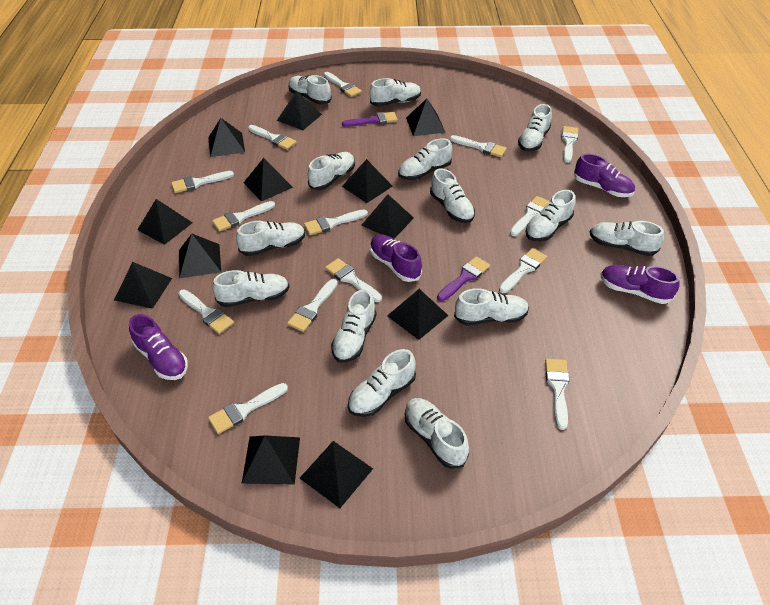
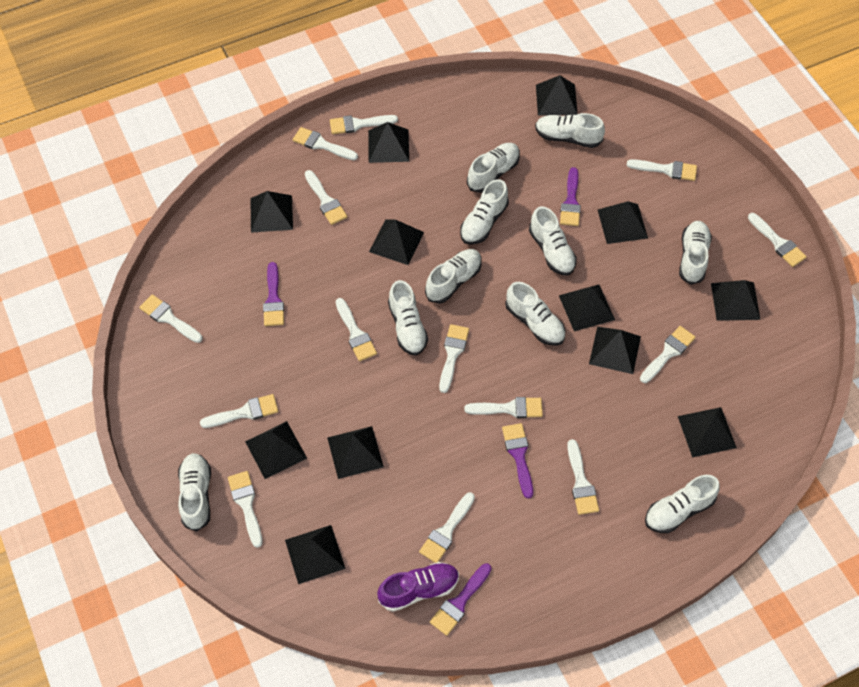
purple brush: 2 -> 4
purple shoe: 4 -> 1
white shoe: 14 -> 10

